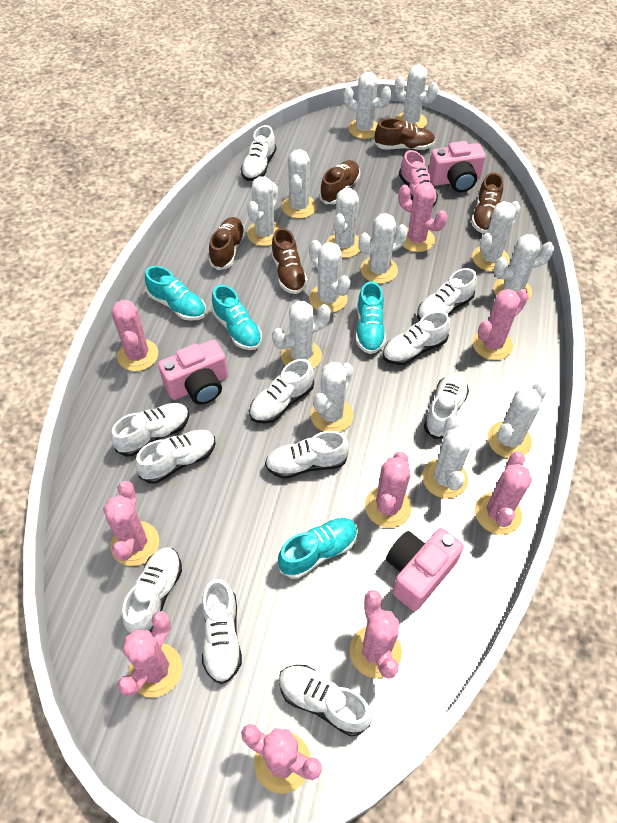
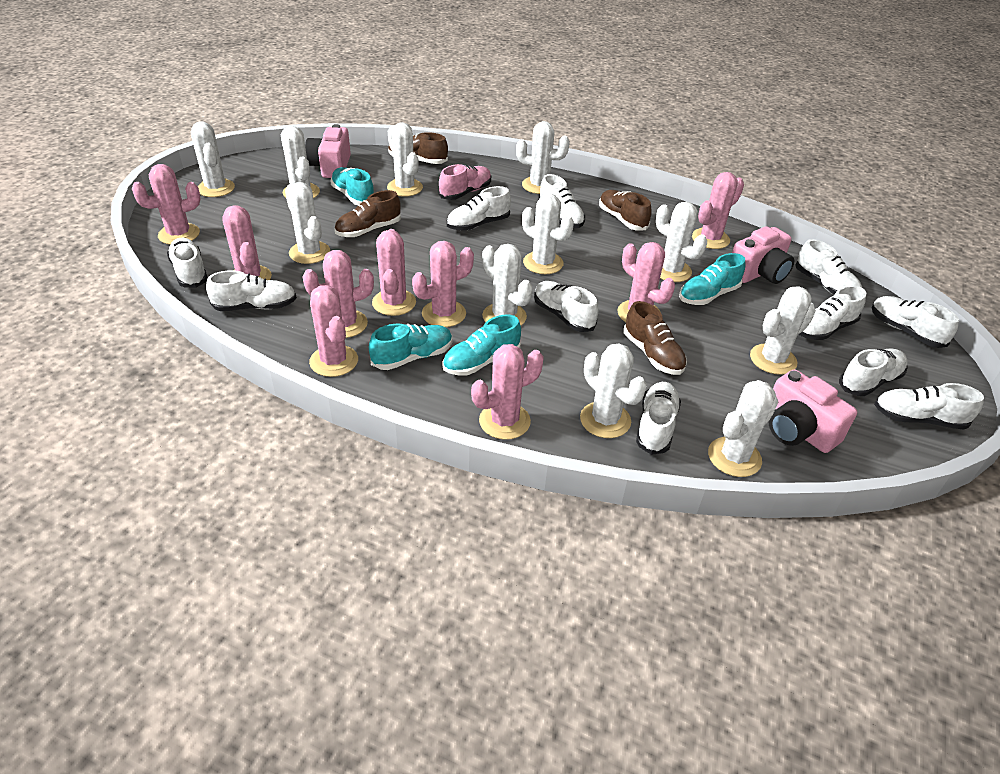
brown shoe: 5 -> 4
white cactus: 13 -> 11

